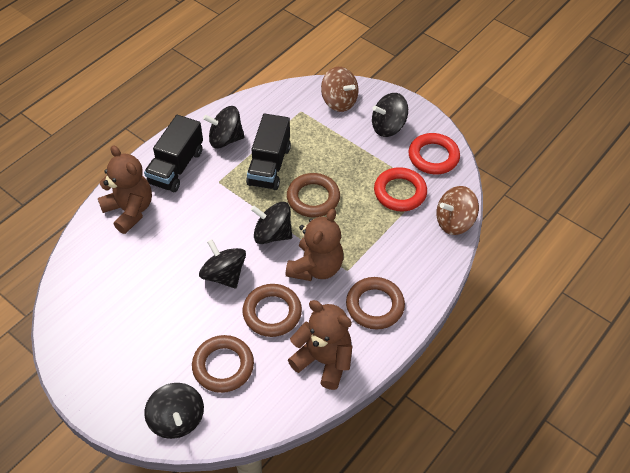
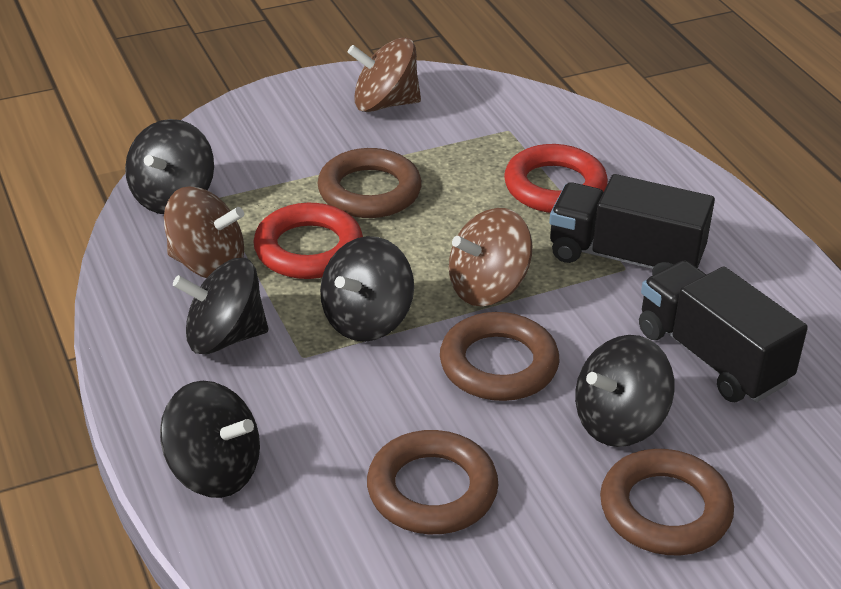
brown spinning top: 2 -> 3
brown teddy bear: 3 -> 0

